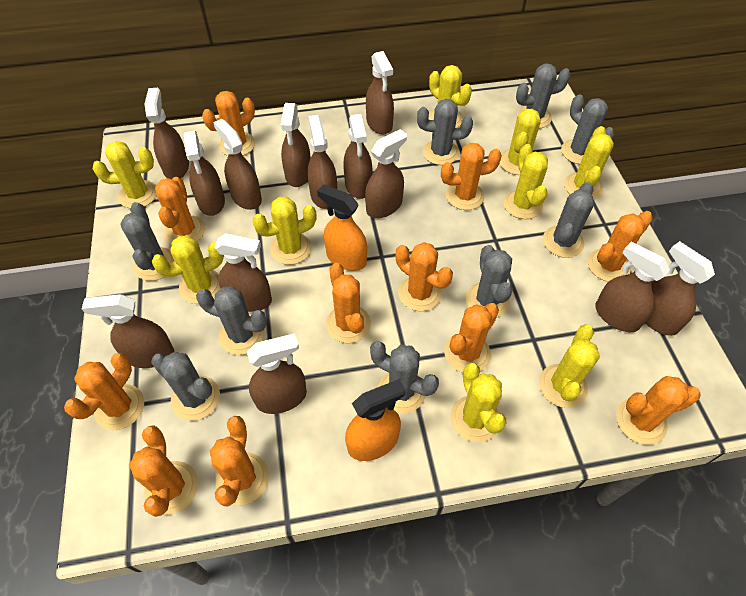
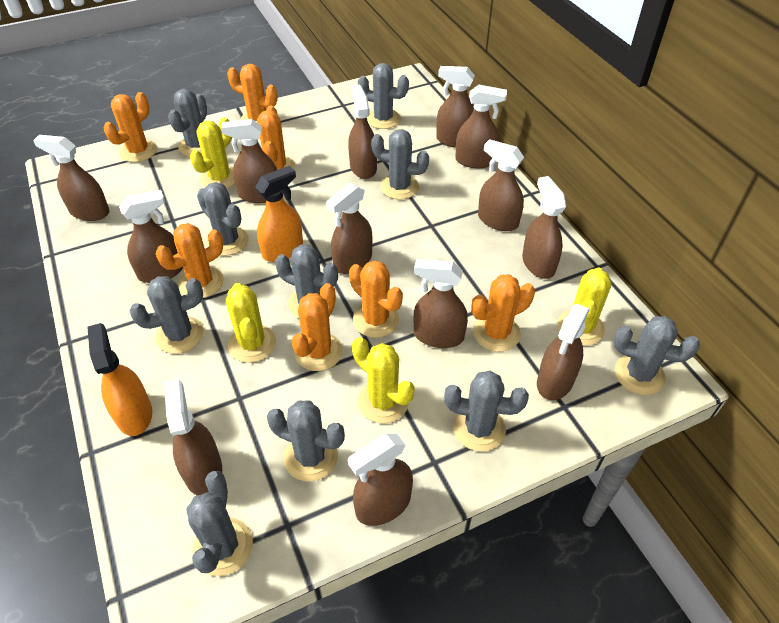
grey cactus: 9 -> 10
orange cactus: 11 -> 7
yellow cactus: 9 -> 4

